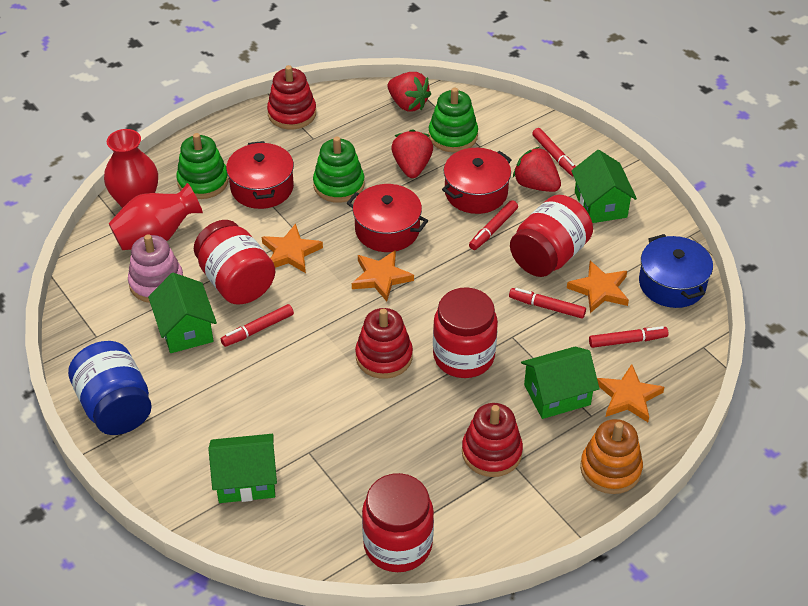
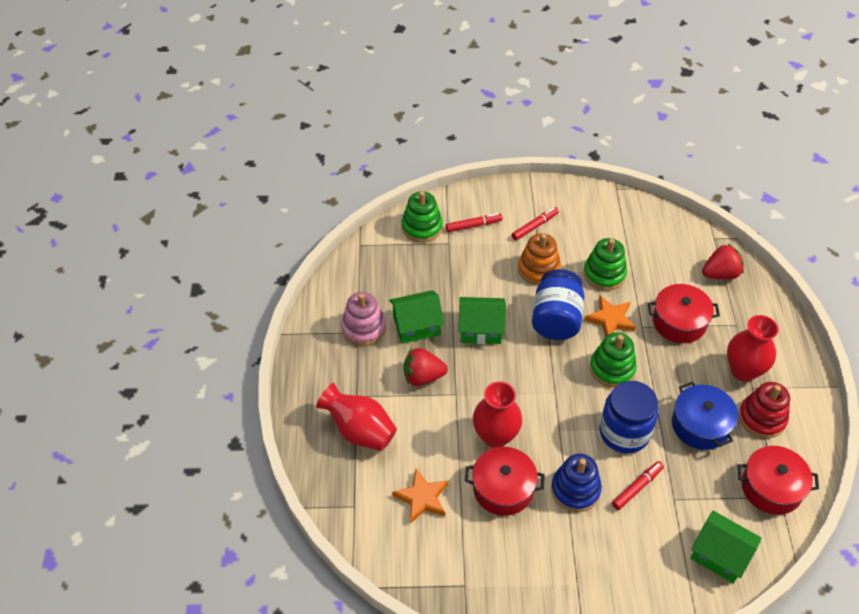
blue jar: 1 -> 2
blue stacking toy: 0 -> 1
green house: 4 -> 3
orange star: 4 -> 2
red jar: 4 -> 0
red marker: 5 -> 3
red stacking toy: 3 -> 1
red strawberry: 3 -> 2
red vase: 2 -> 3

